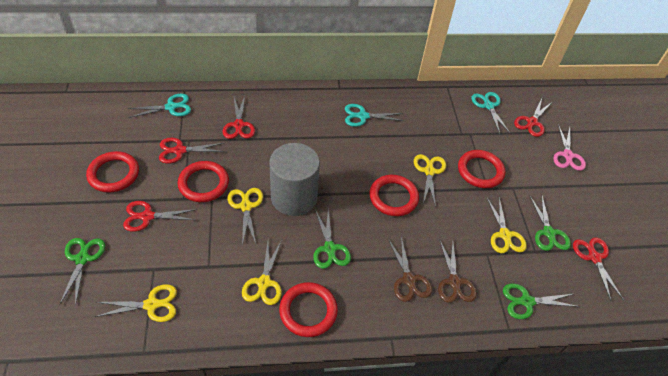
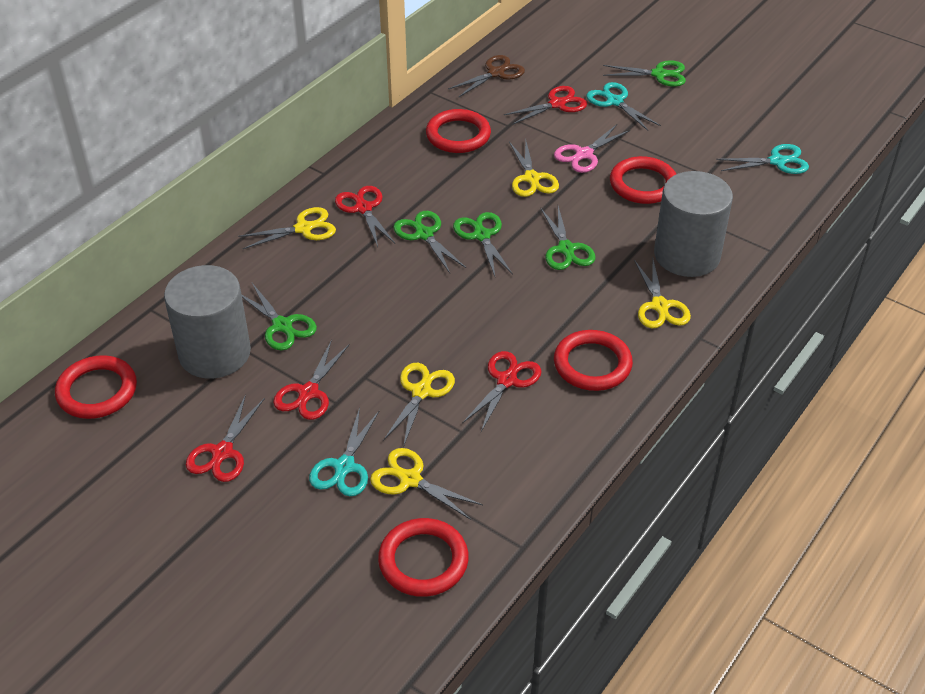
brown scissors: 2 -> 1
green scissors: 4 -> 5
grey cylinder: 1 -> 2

